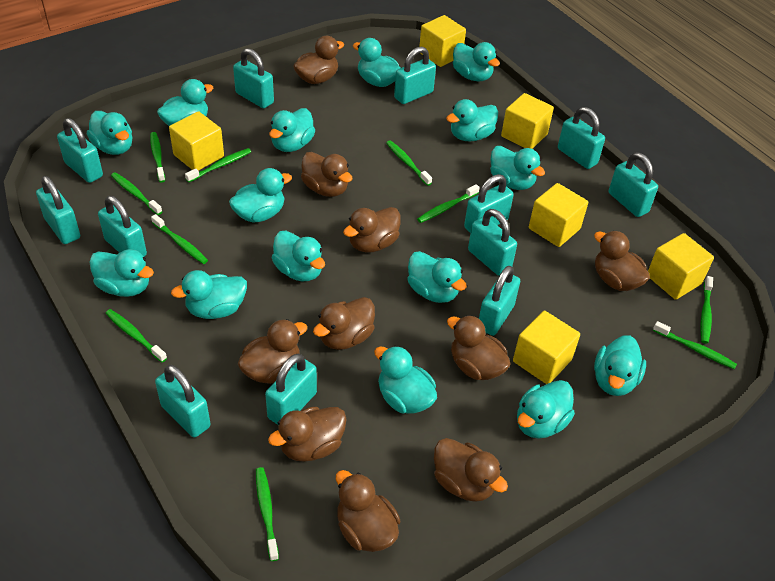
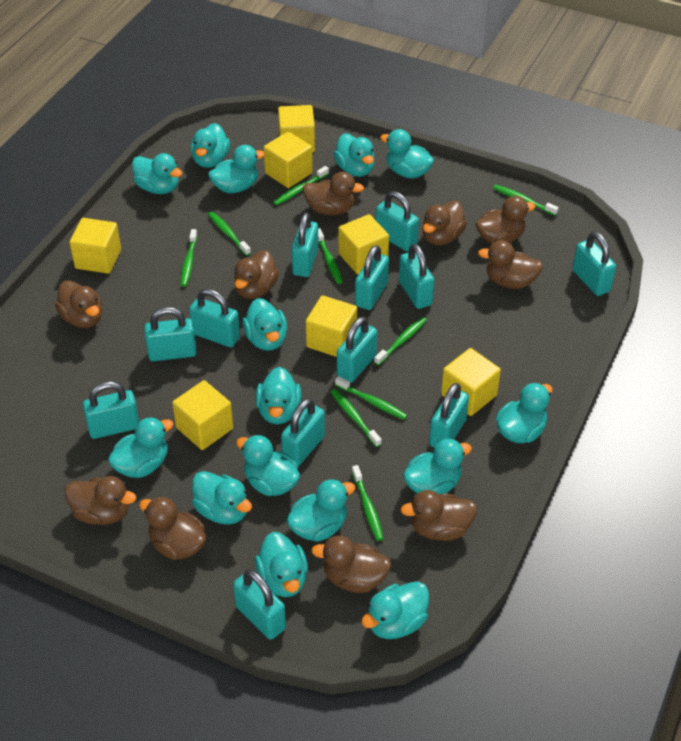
green toothbrush: 10 -> 9
yellow cube: 6 -> 7

